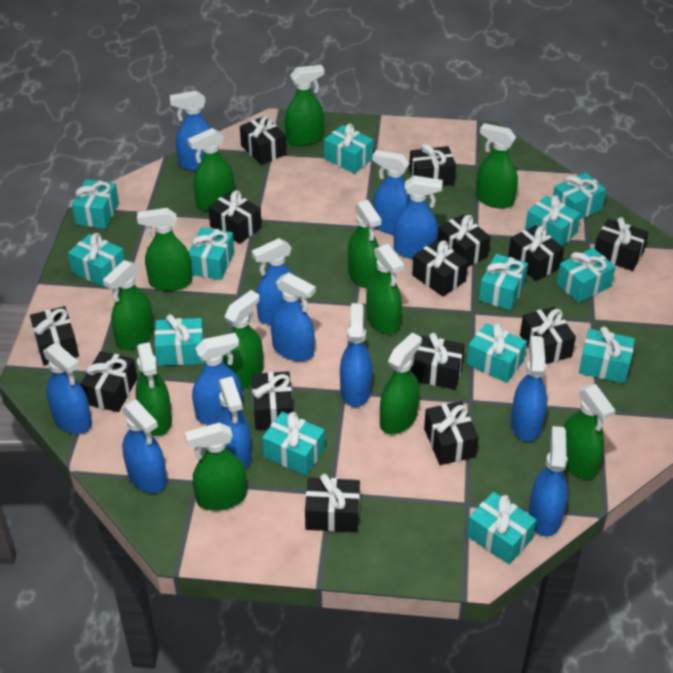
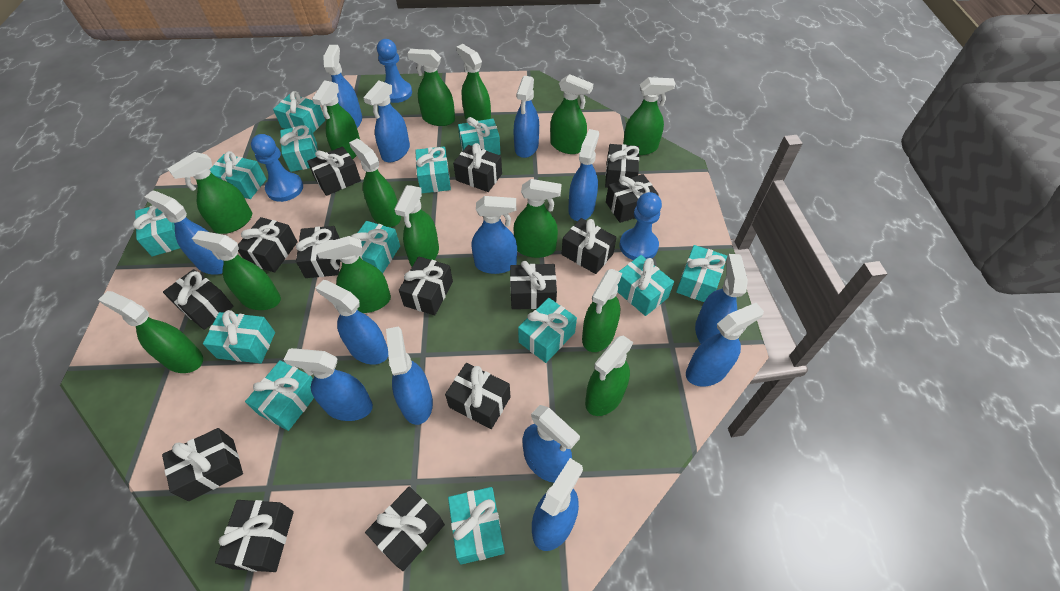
blue pawn: 0 -> 3
blue spray bottle: 12 -> 13
green spray bottle: 12 -> 14

